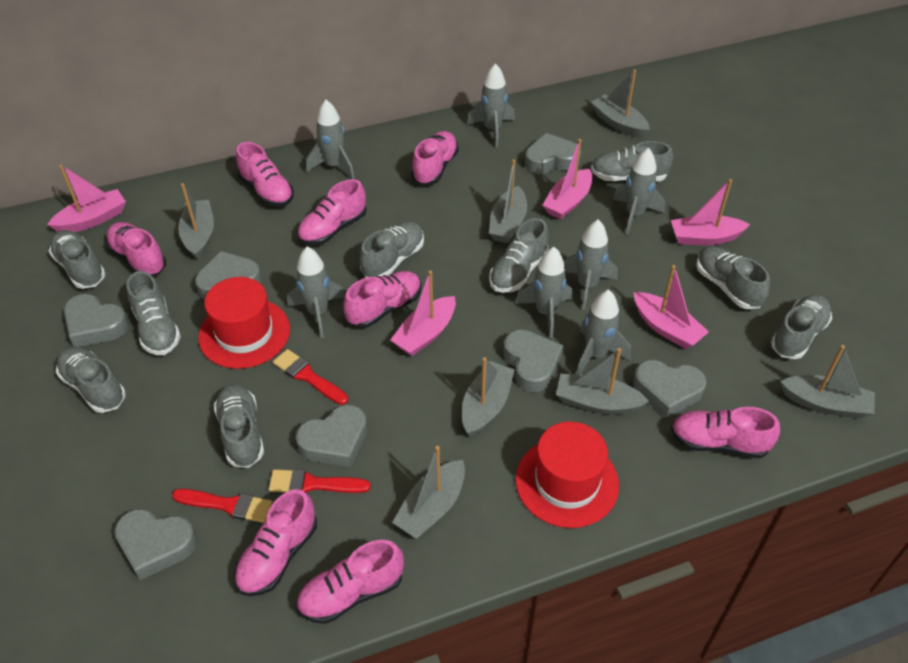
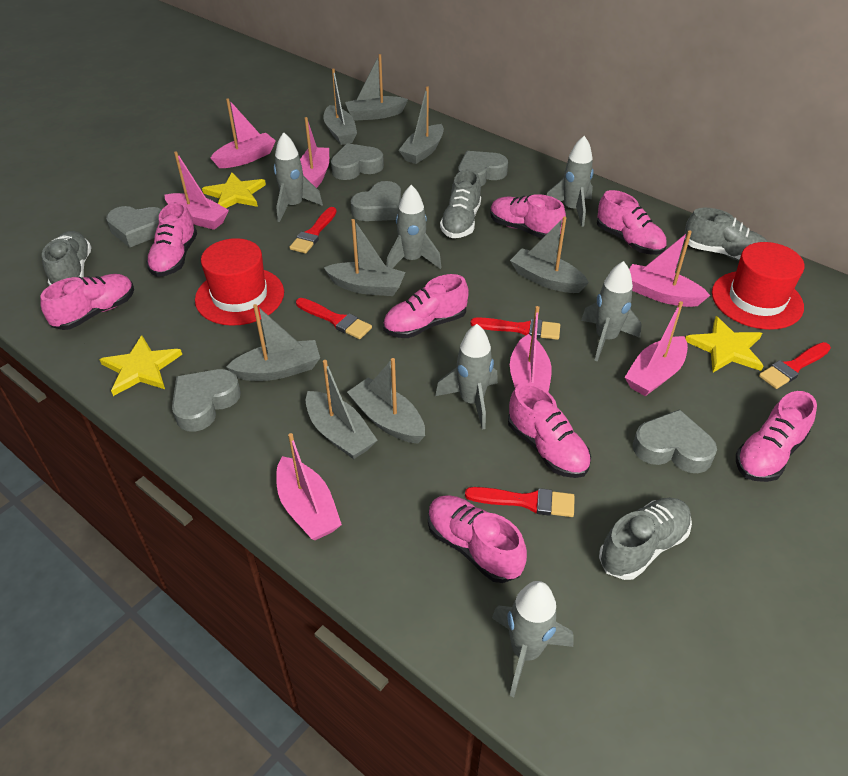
grey boat: 7 -> 8
grey heart: 7 -> 6
grey rocket: 7 -> 6
grey shoe: 9 -> 4
pink boat: 5 -> 7
red brush: 3 -> 5
yellow star: 0 -> 3

